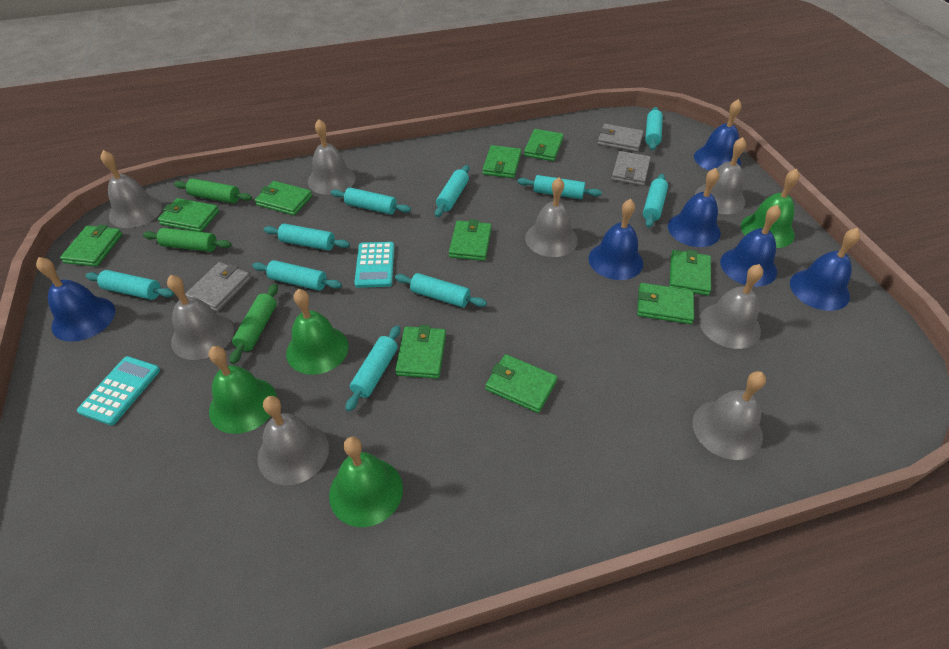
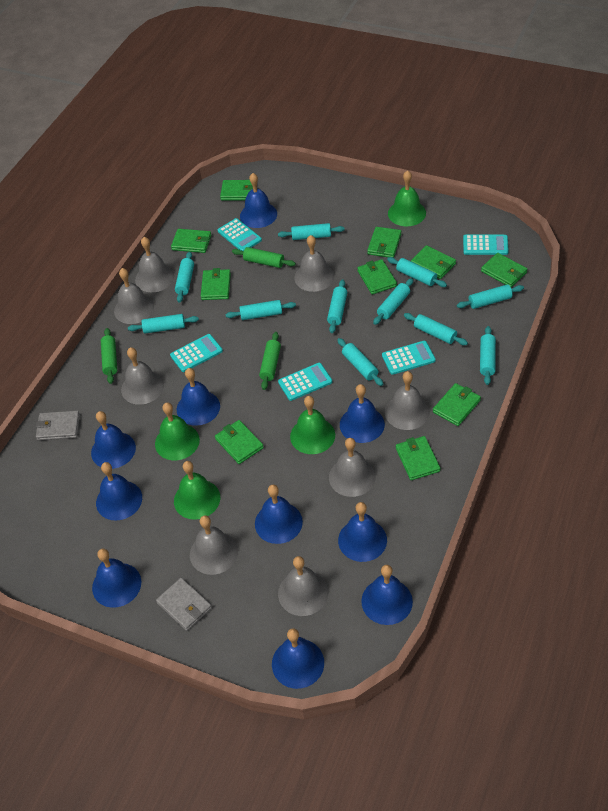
blue bell: 6 -> 10
grey wallet: 3 -> 2
turquoise calculator: 2 -> 5
turquoise rolling pin: 10 -> 11

